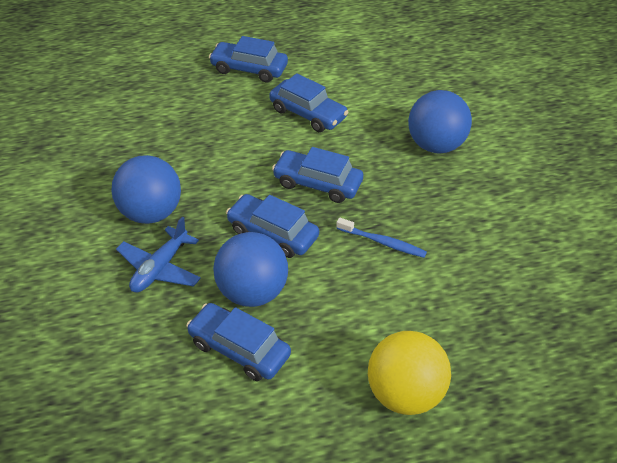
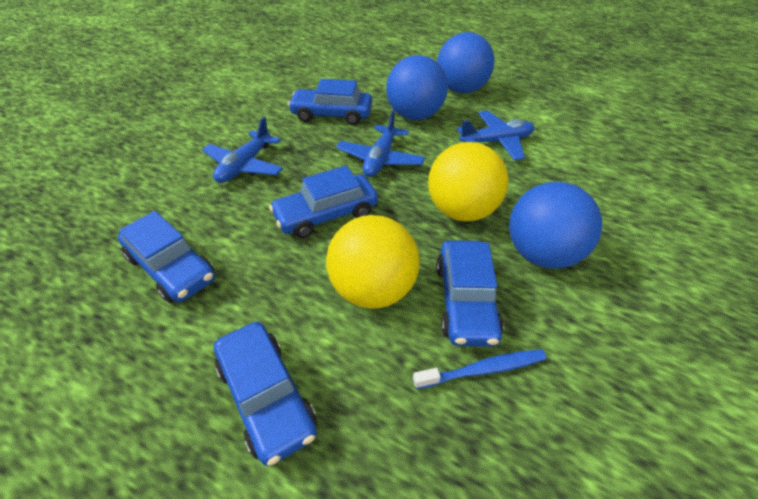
blue plane: 1 -> 3
yellow ball: 1 -> 2

